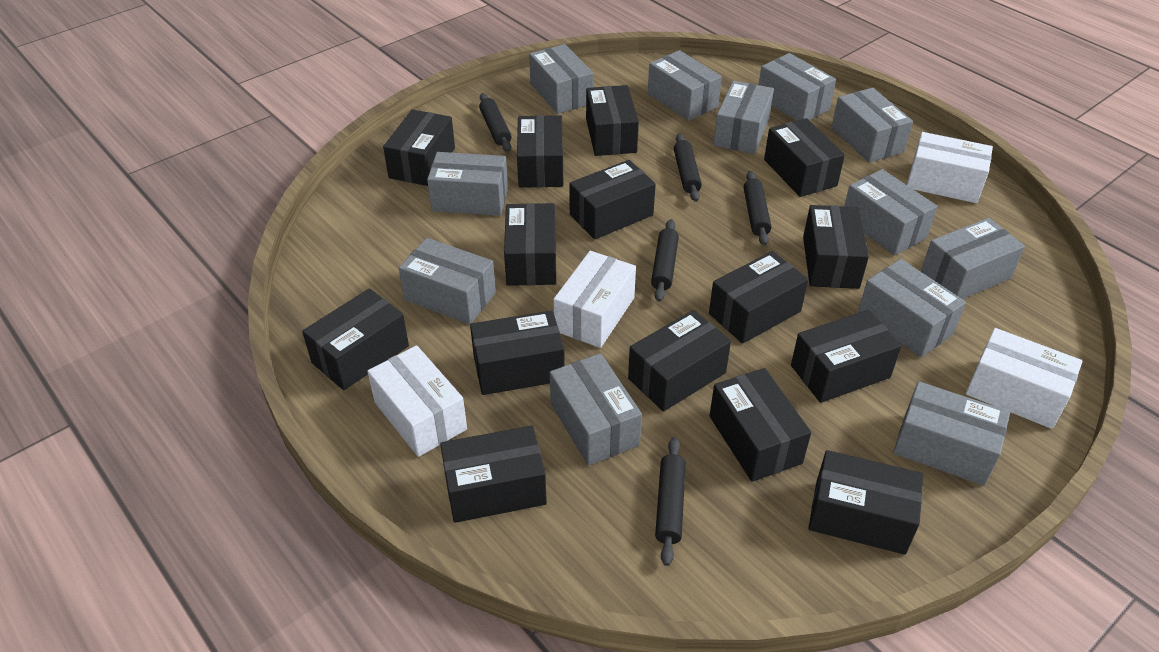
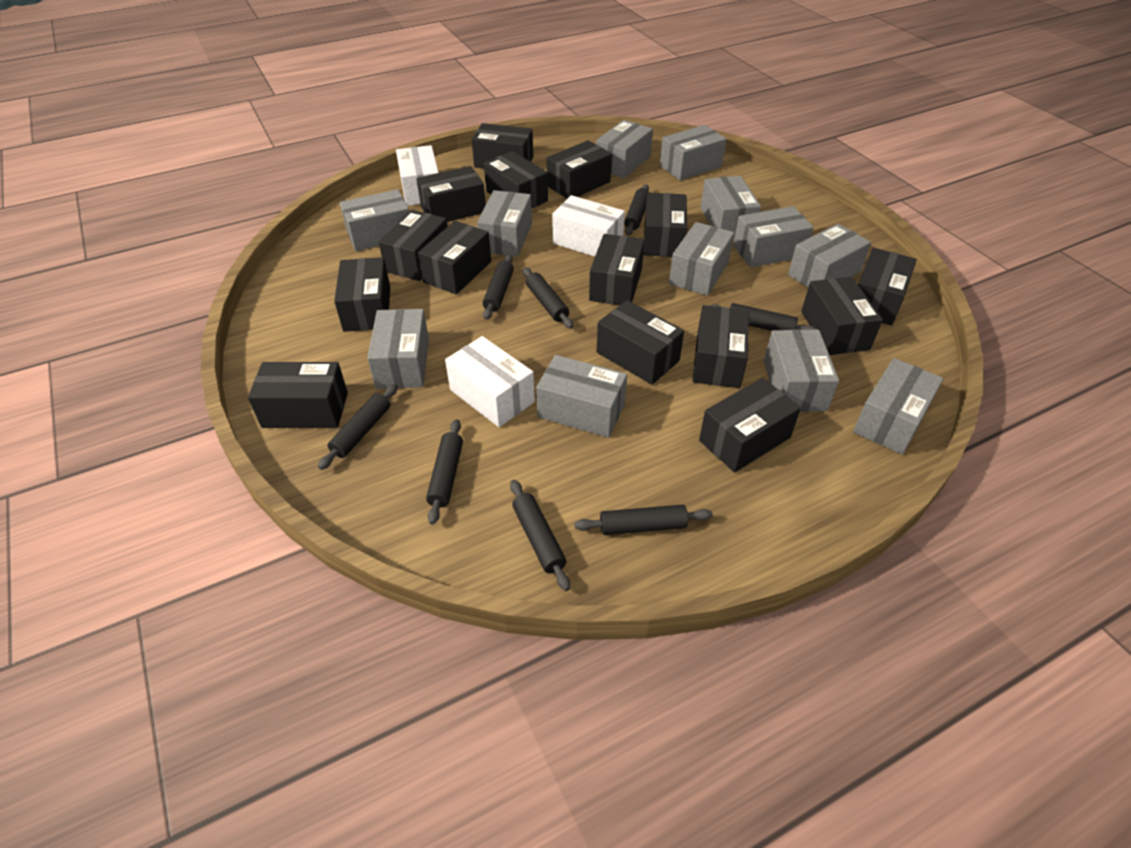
black rolling pin: 5 -> 8
white box: 4 -> 3

